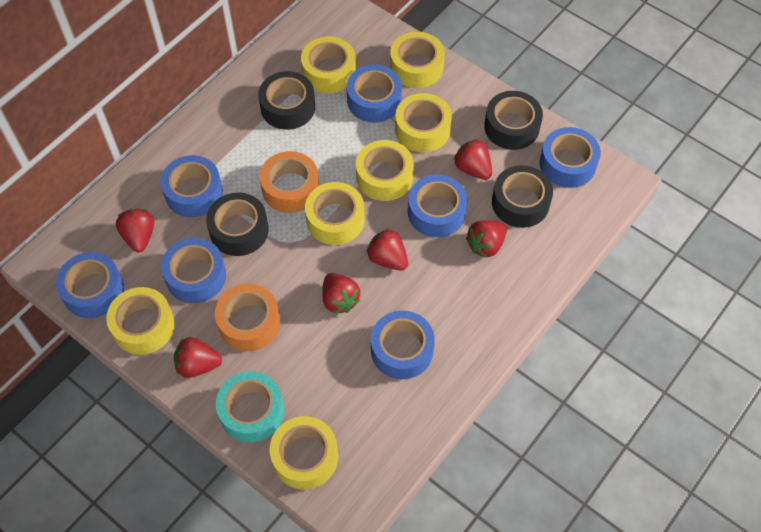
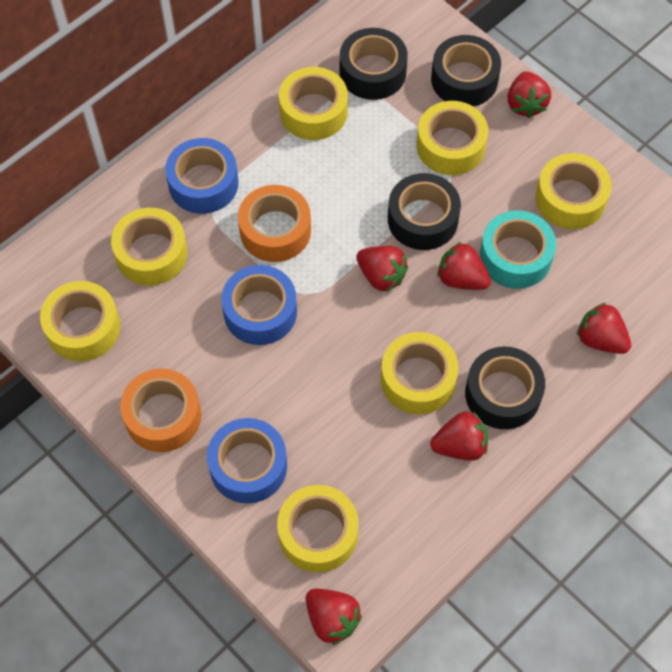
blue tape: 7 -> 3

